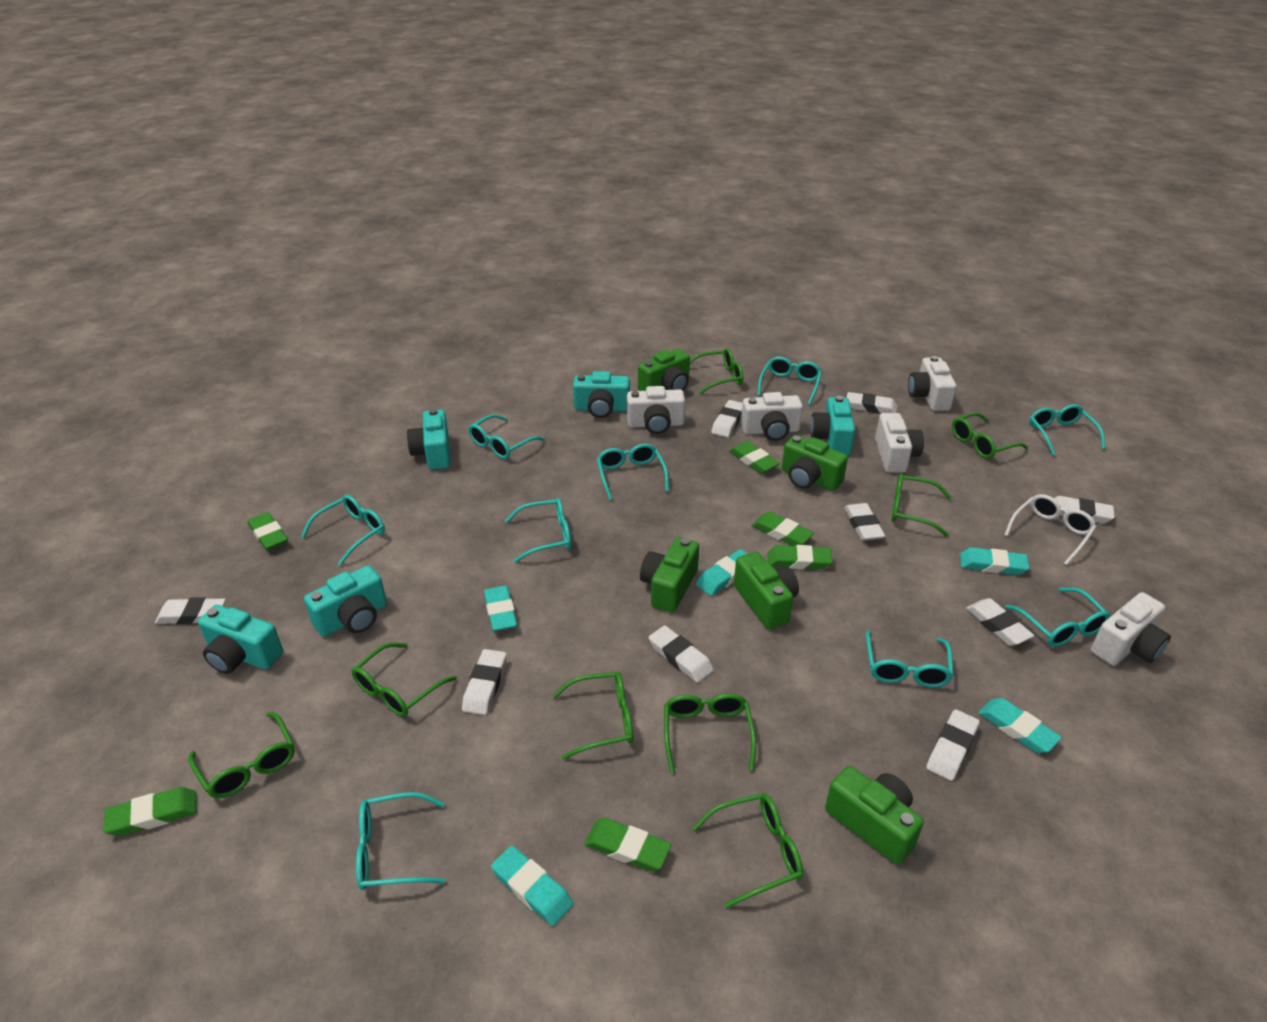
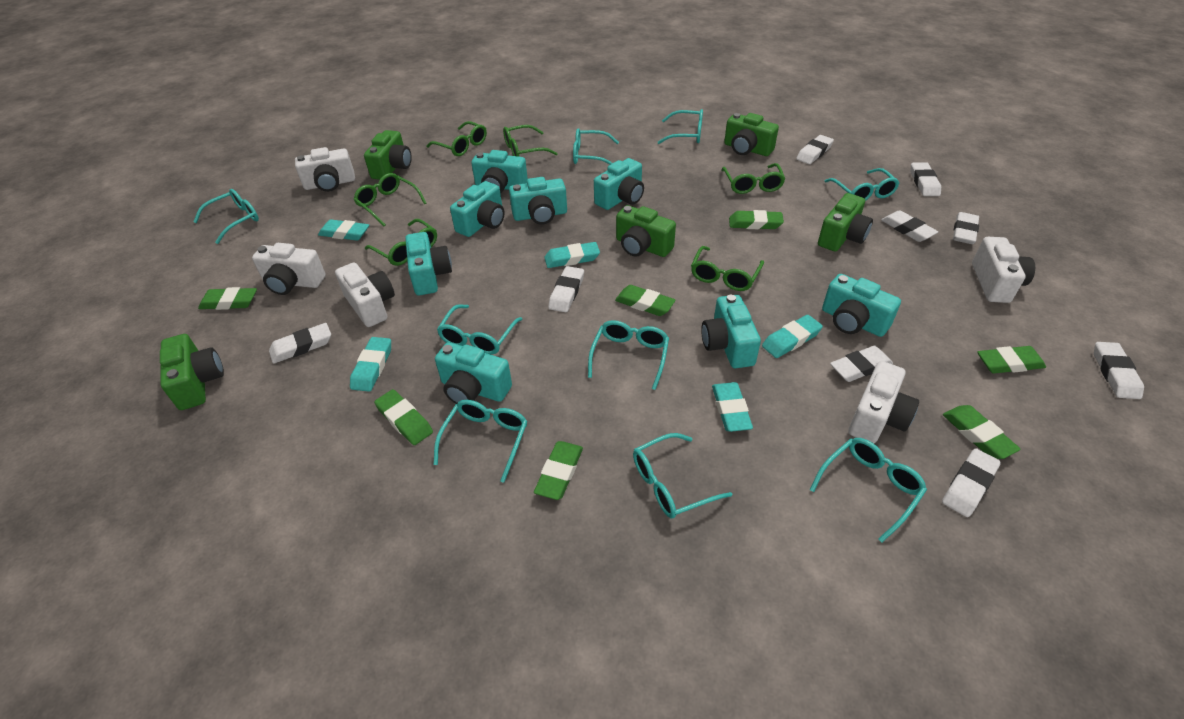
green eraser: 6 -> 7
green glasses: 8 -> 6
turquoise camera: 5 -> 8
white glasses: 1 -> 0

